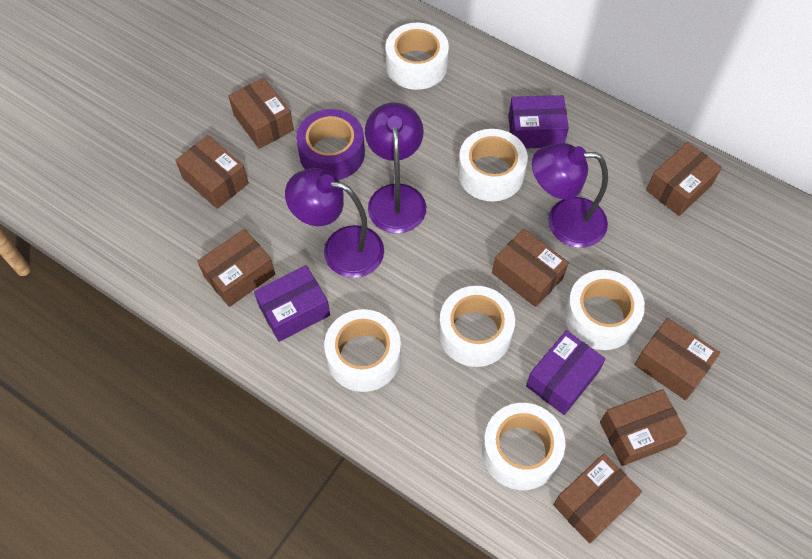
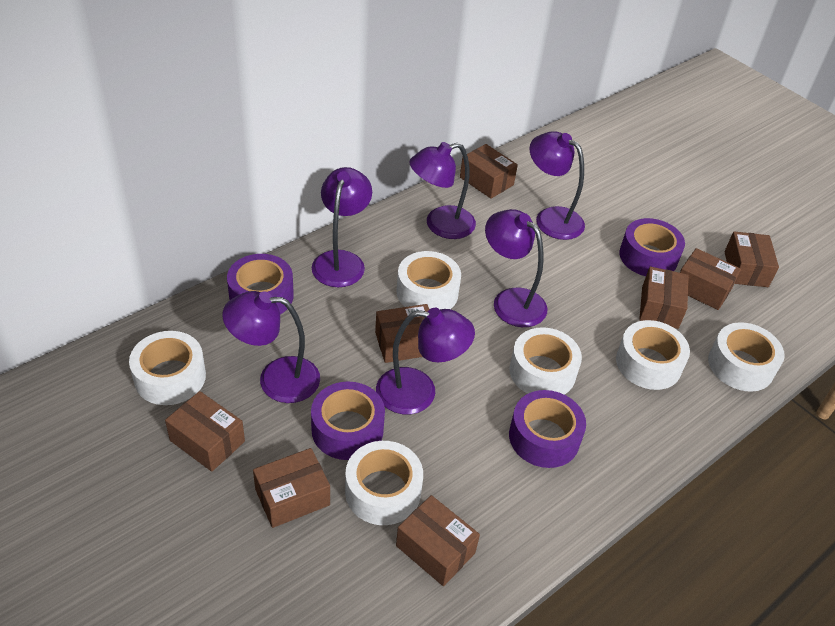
purple box: 3 -> 0
purple lamp: 3 -> 6
purple tape: 1 -> 4

